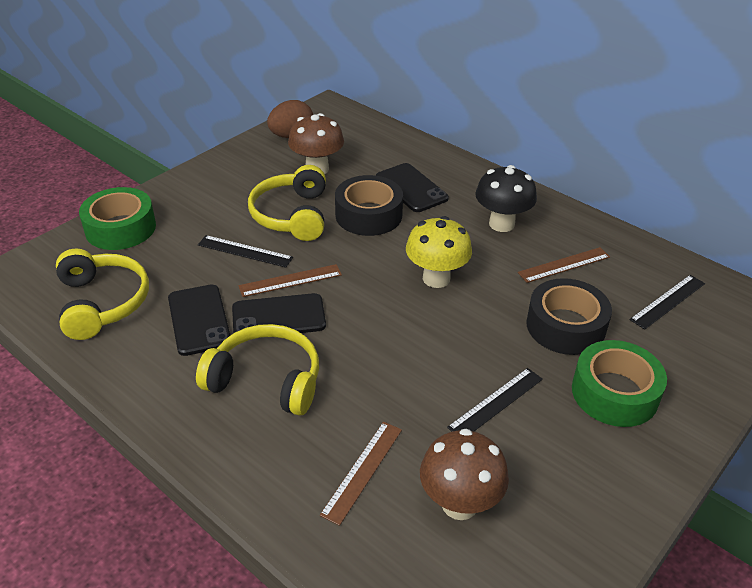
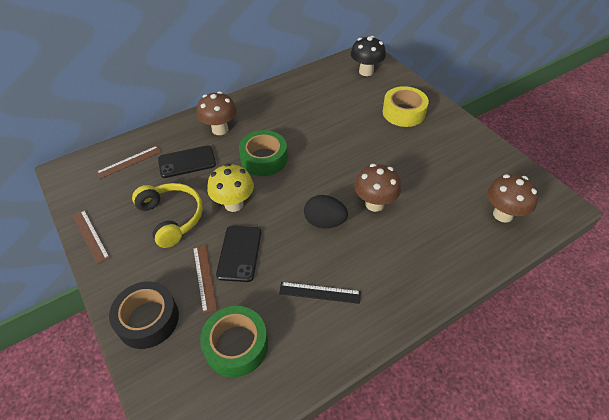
black egg: 0 -> 1
black phone: 3 -> 2
black ruler: 3 -> 1
black tape: 2 -> 1
brown egg: 1 -> 0
brown mushroom: 2 -> 3
yellow headphones: 3 -> 1
yellow tape: 0 -> 1

